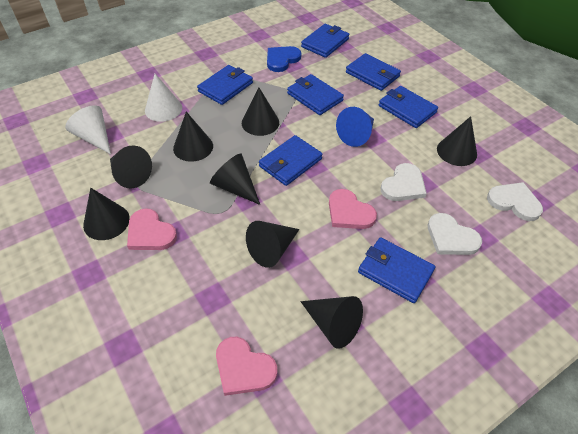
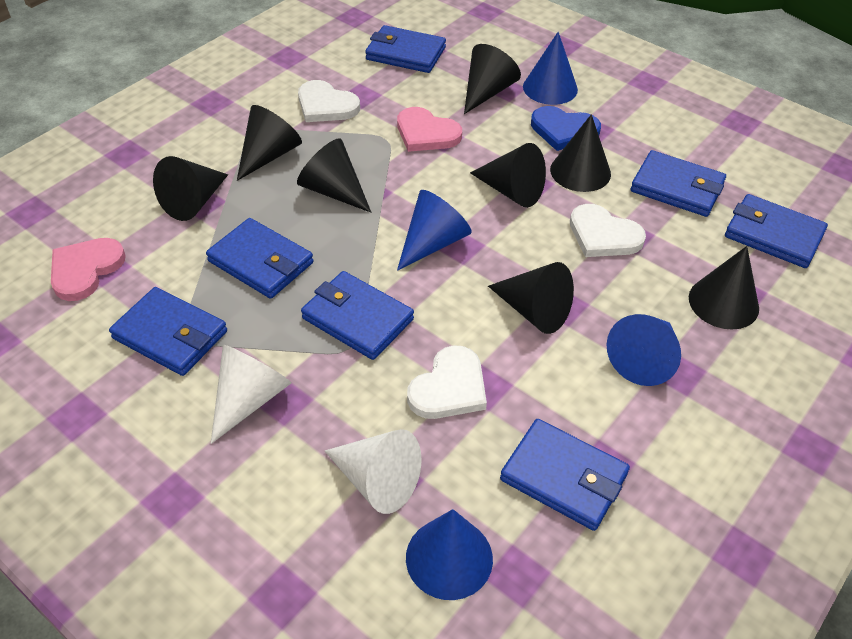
blue cone: 1 -> 4
pink heart: 3 -> 2

